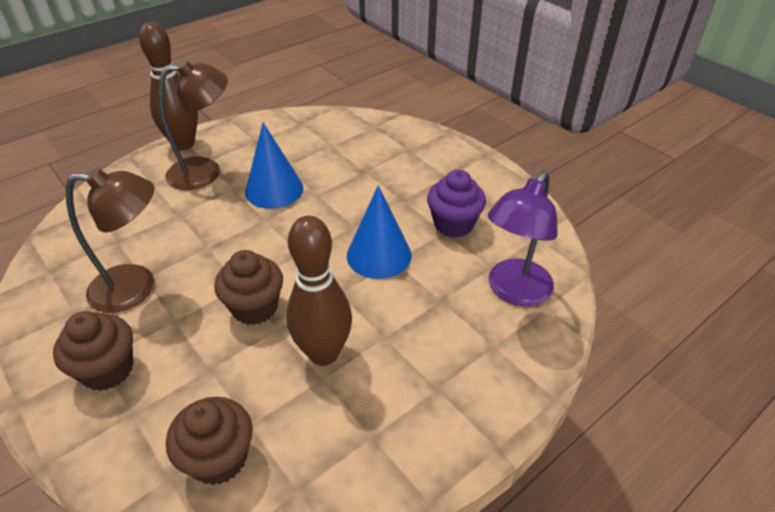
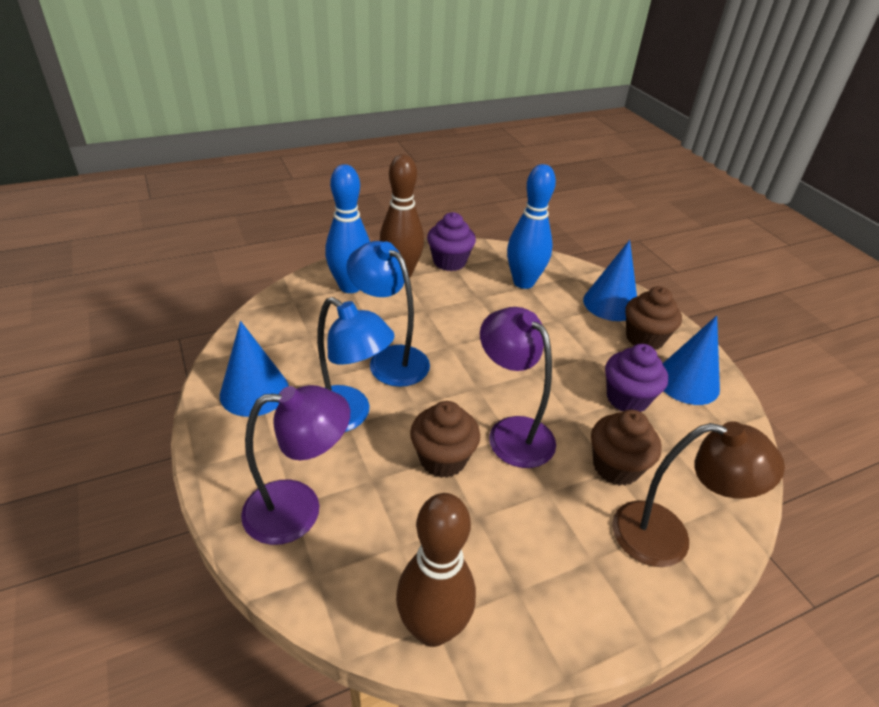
blue bowling pin: 0 -> 2
blue cone: 2 -> 3
blue lamp: 0 -> 2
brown lamp: 2 -> 1
purple cupcake: 1 -> 2
purple lamp: 1 -> 2

